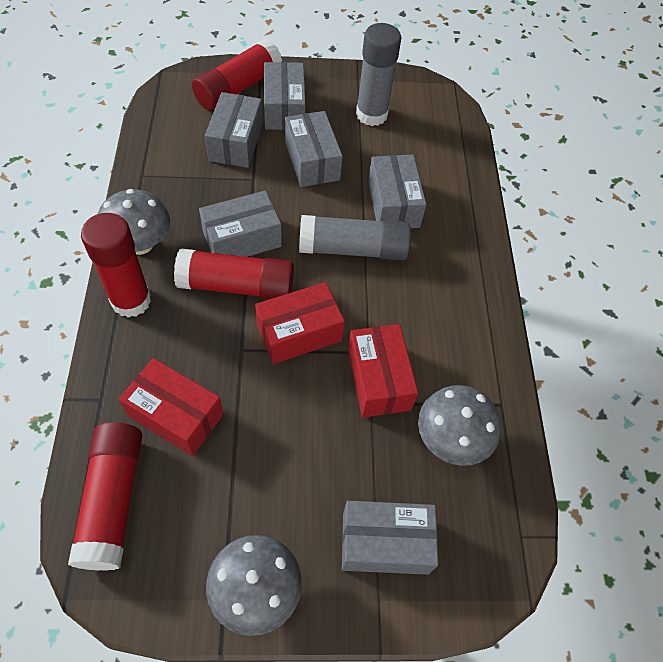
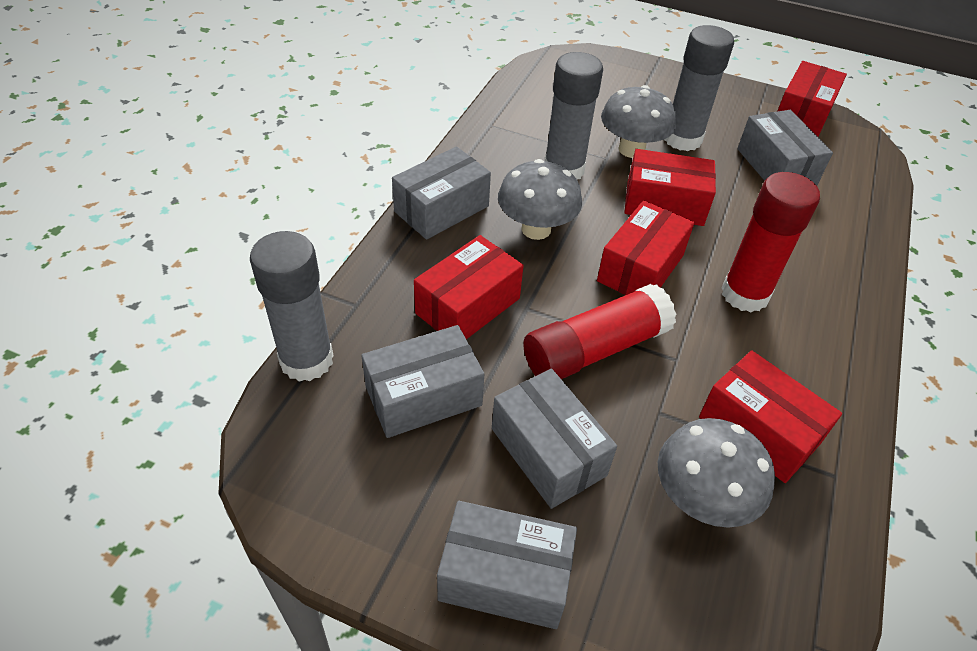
grey box: 6 -> 5
grey glue stick: 2 -> 3
red box: 3 -> 5
red glue stick: 4 -> 2

